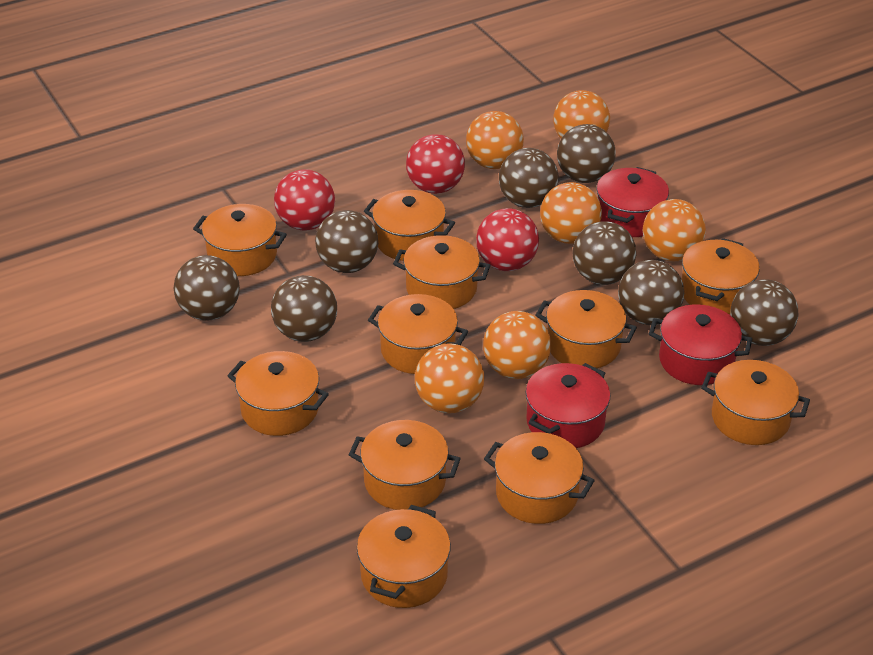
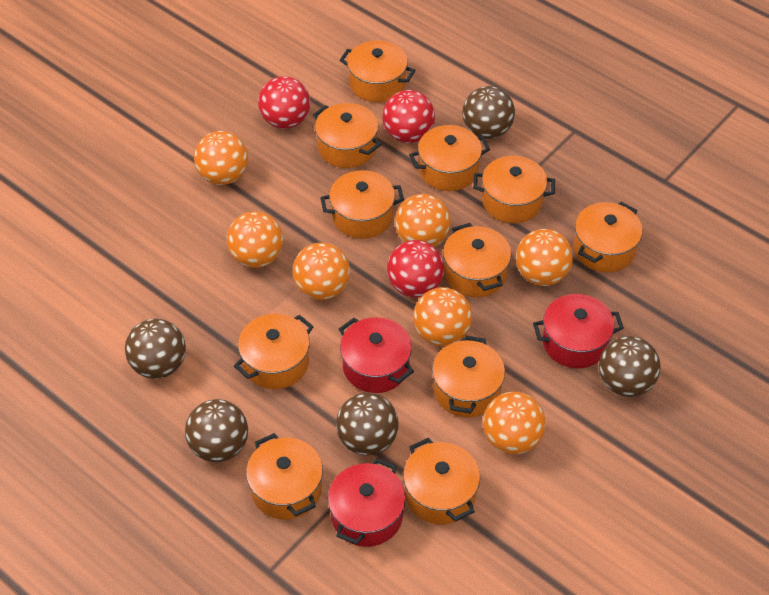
brown ball: 8 -> 5
orange ball: 6 -> 7

